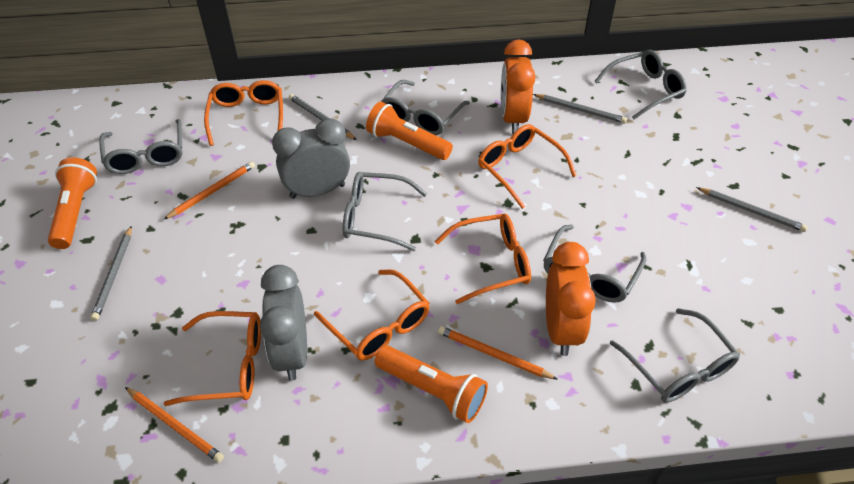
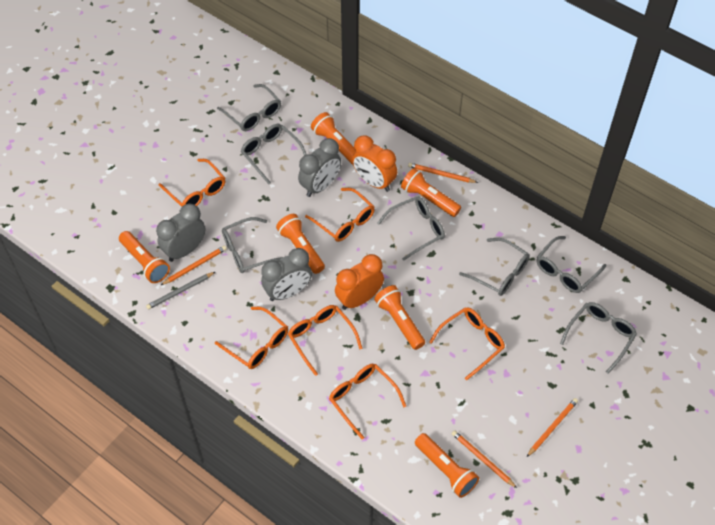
grey clock: 2 -> 3
grey glasses: 6 -> 7
grey pencil: 4 -> 1
orange flashlight: 3 -> 6
orange glasses: 5 -> 6
orange pencil: 3 -> 4

